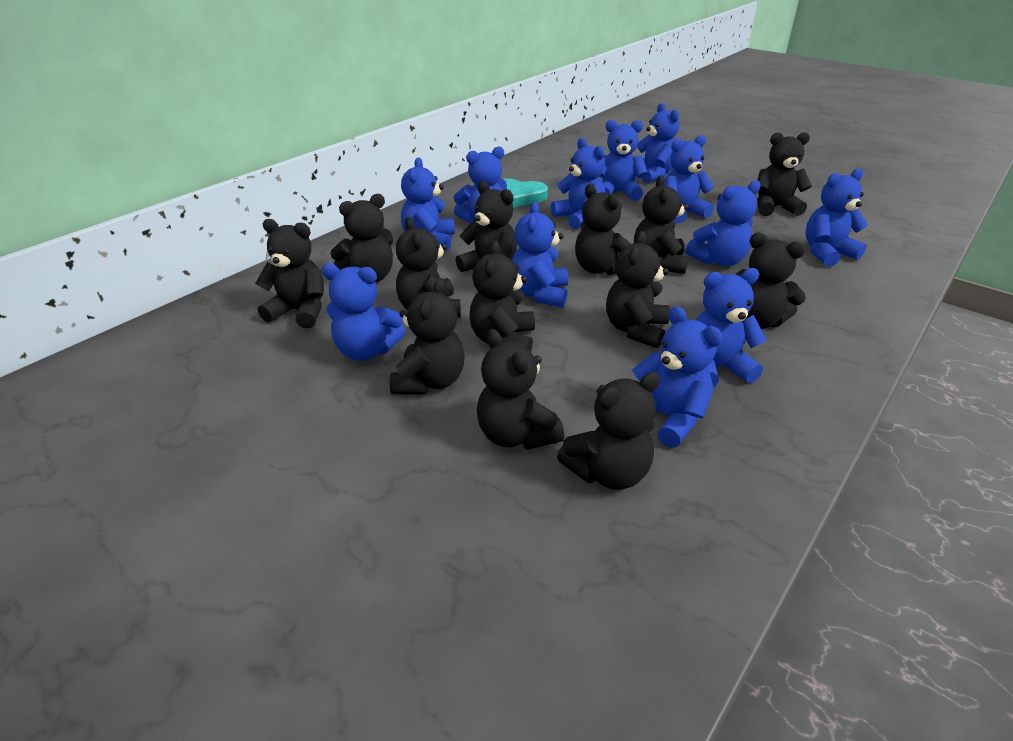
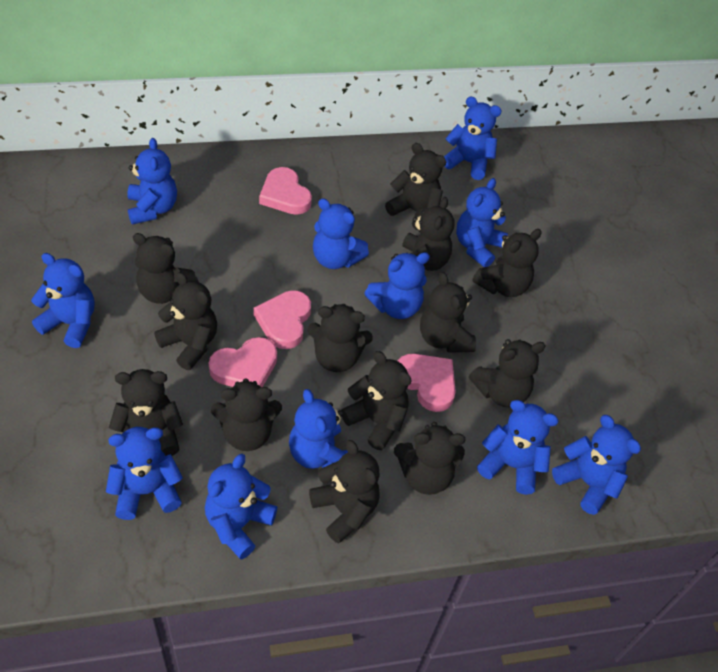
blue teddy bear: 12 -> 11
pink heart: 0 -> 4
turquoise heart: 1 -> 0

